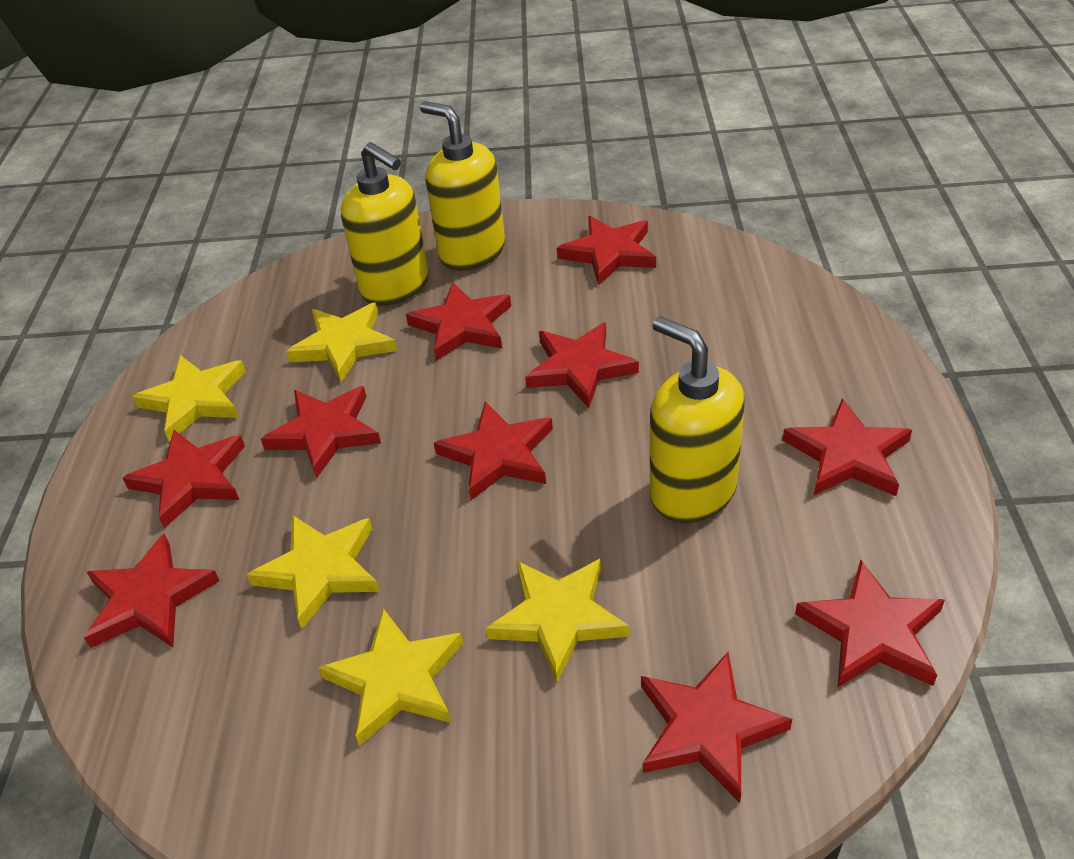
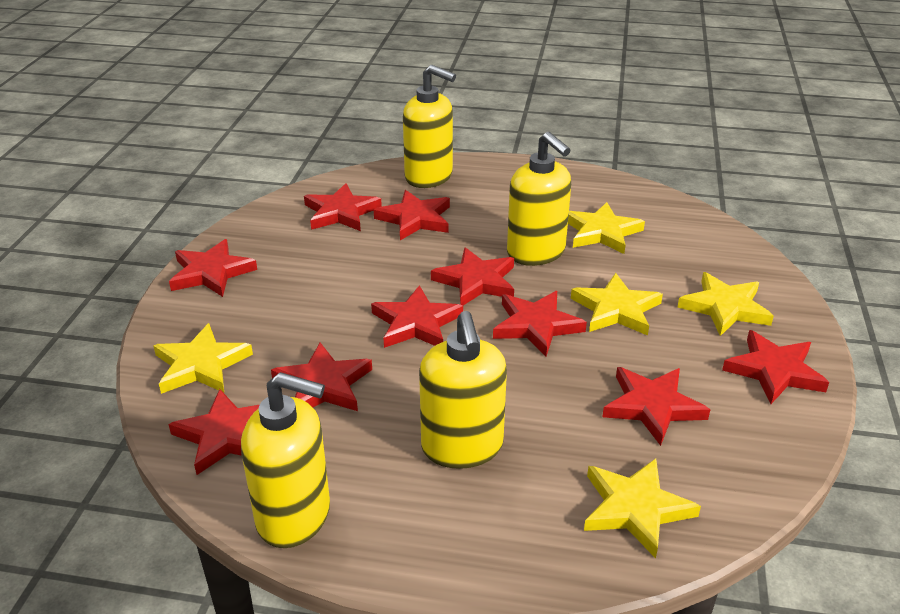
yellow soap dispenser: 3 -> 4

